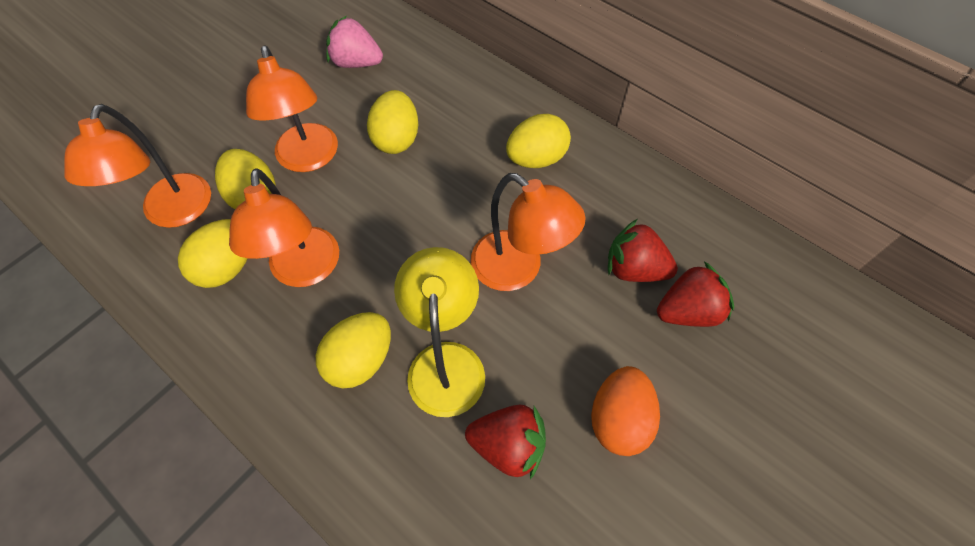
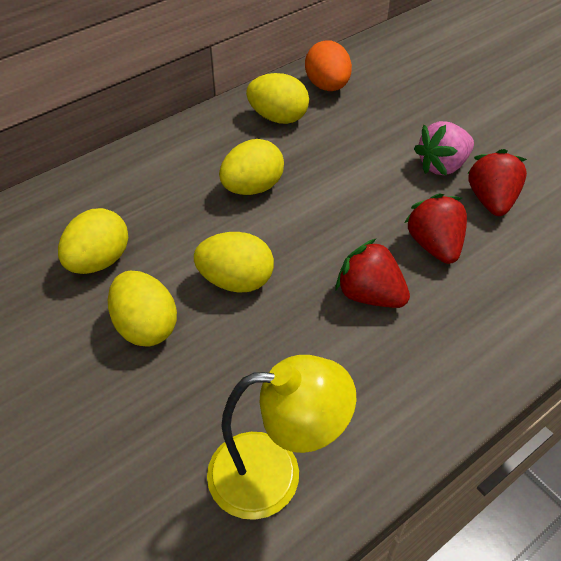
orange lamp: 4 -> 0

